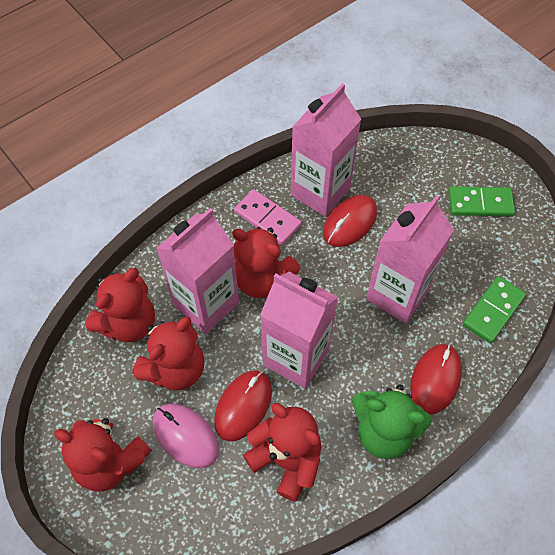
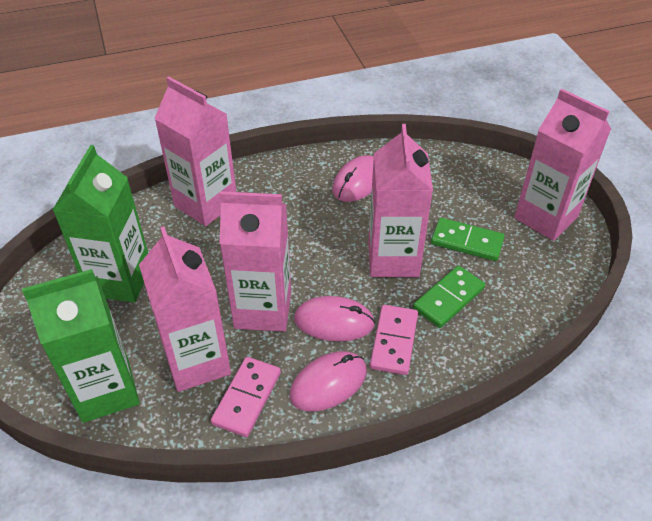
green carton: 0 -> 2
green teddy bear: 1 -> 0
pink carton: 4 -> 5
pink domino: 1 -> 2
pink mouse: 1 -> 3
red mouse: 3 -> 0
red teddy bear: 5 -> 0

